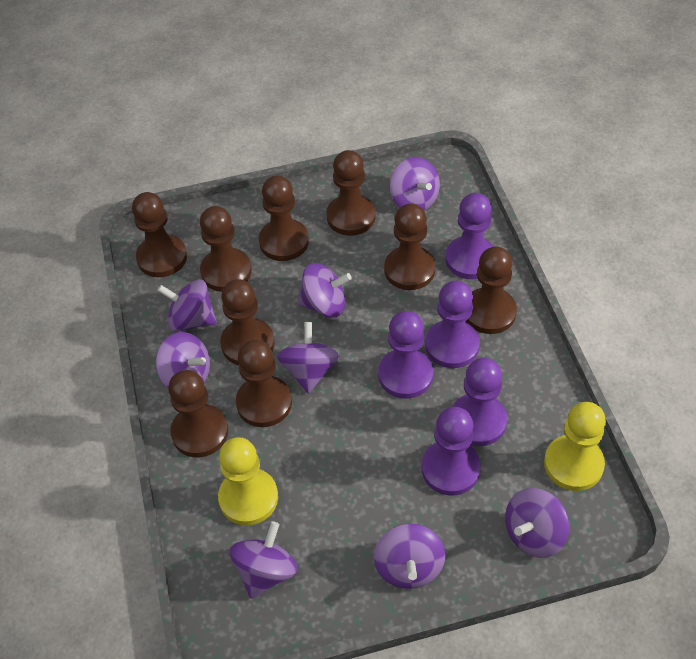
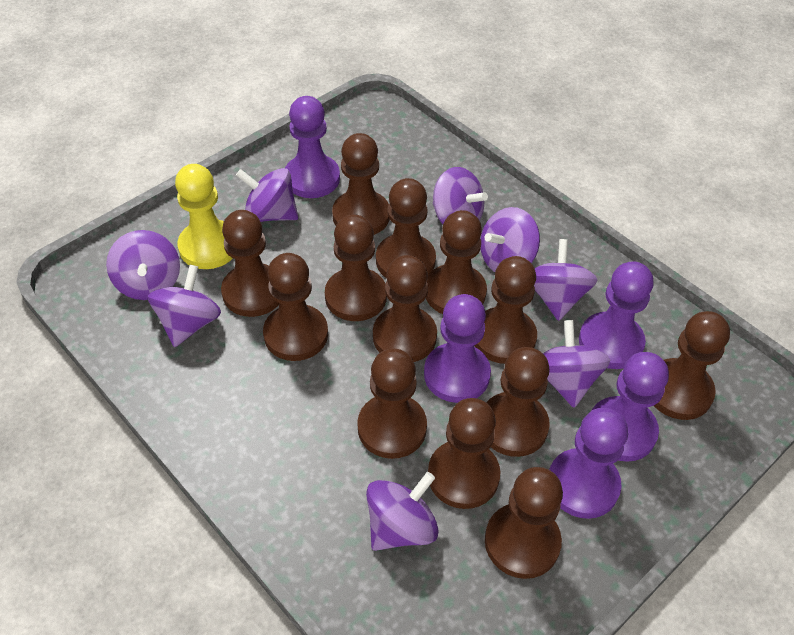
brown pawn: 9 -> 13
yellow pawn: 2 -> 1

